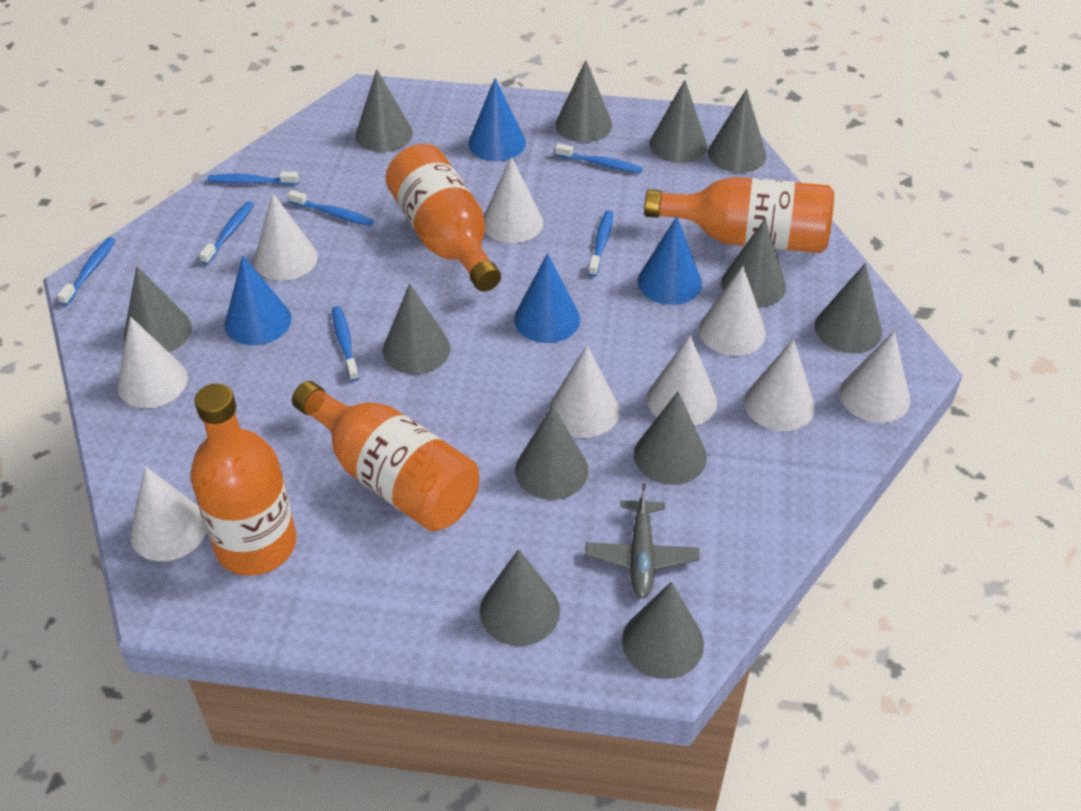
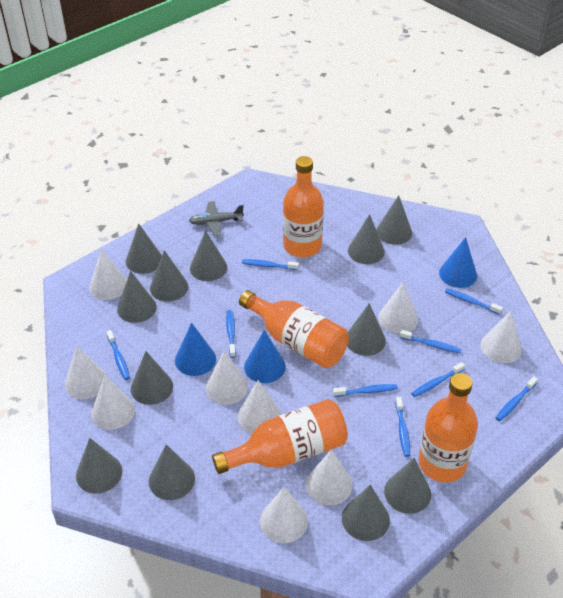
blue cone: 4 -> 3
blue toothbrush: 7 -> 9

